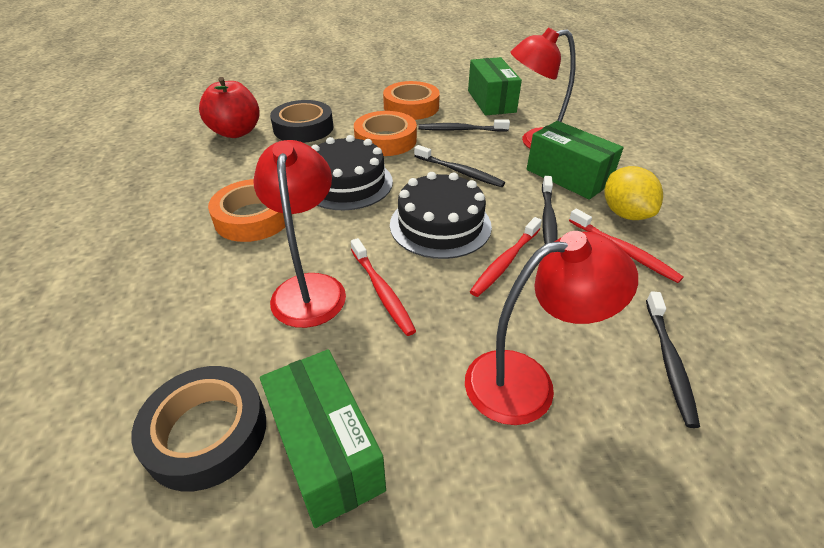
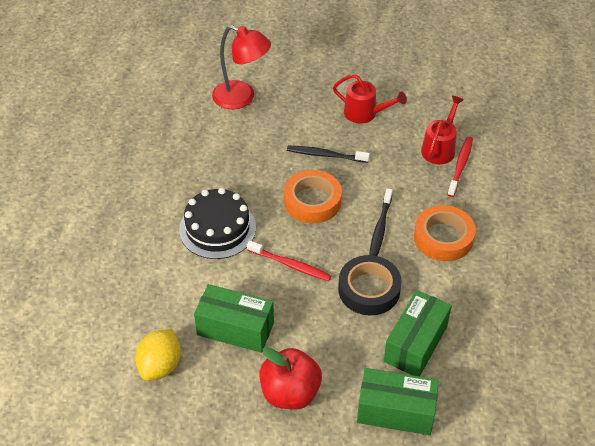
black cake: 2 -> 1
black tape: 2 -> 1
black toothbrush: 4 -> 2
orange tape: 3 -> 2
red lamp: 3 -> 1
red toothbrush: 3 -> 2
red watering can: 0 -> 2

